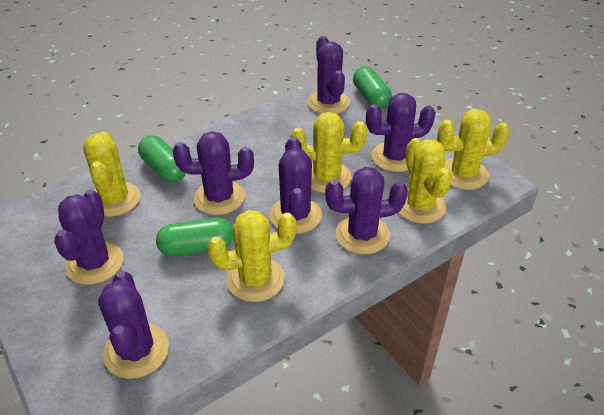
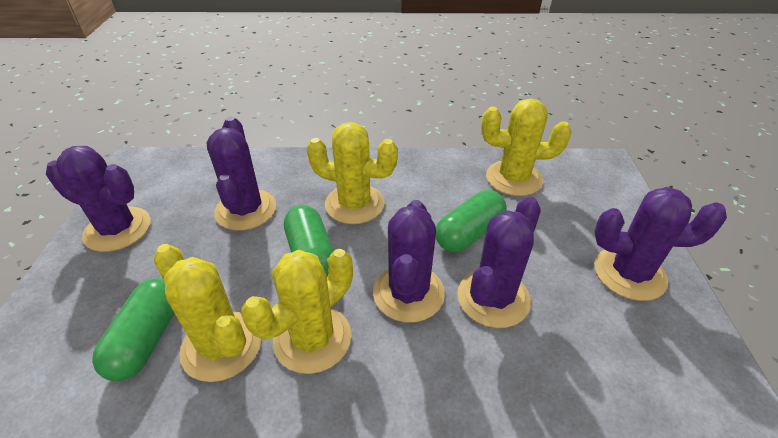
purple cactus: 7 -> 5
yellow cactus: 5 -> 4

